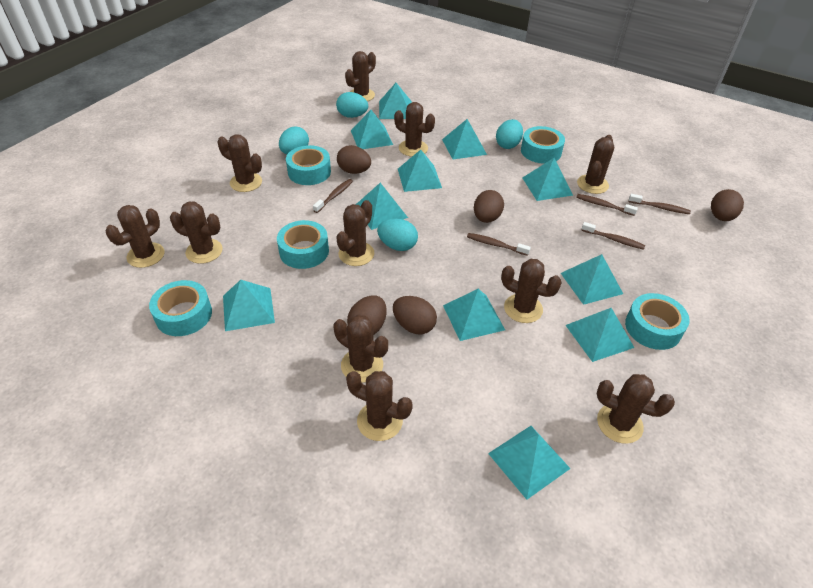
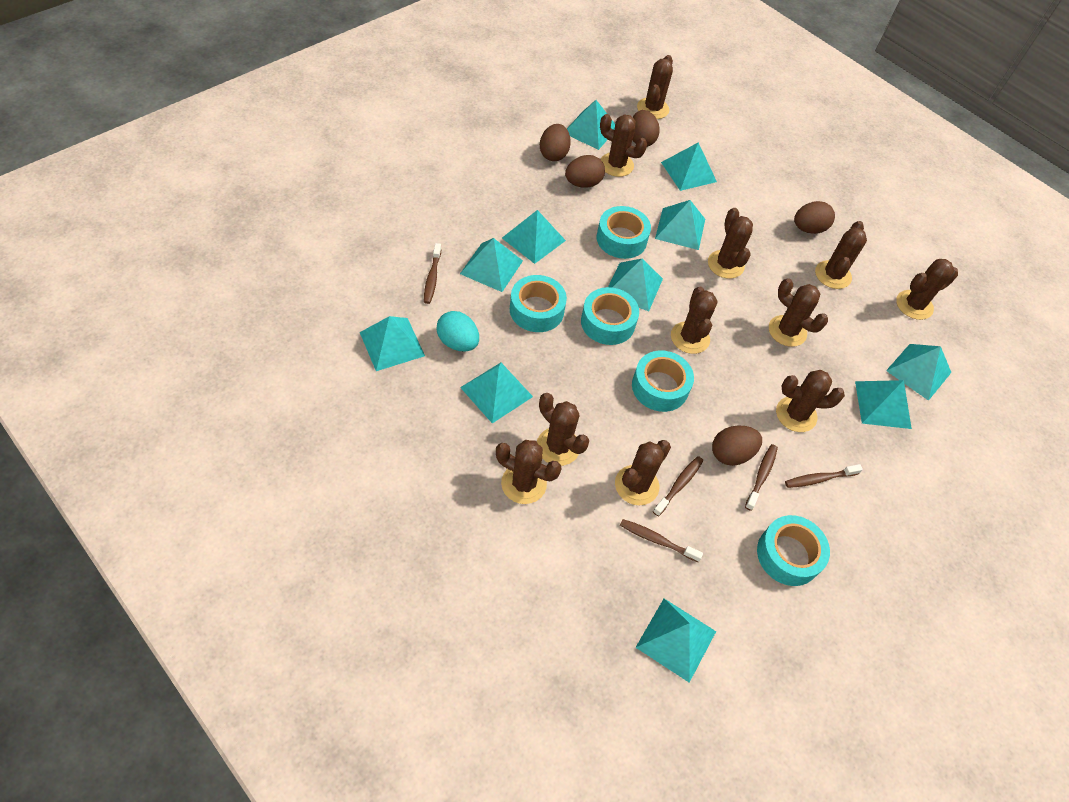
turquoise egg: 4 -> 1

